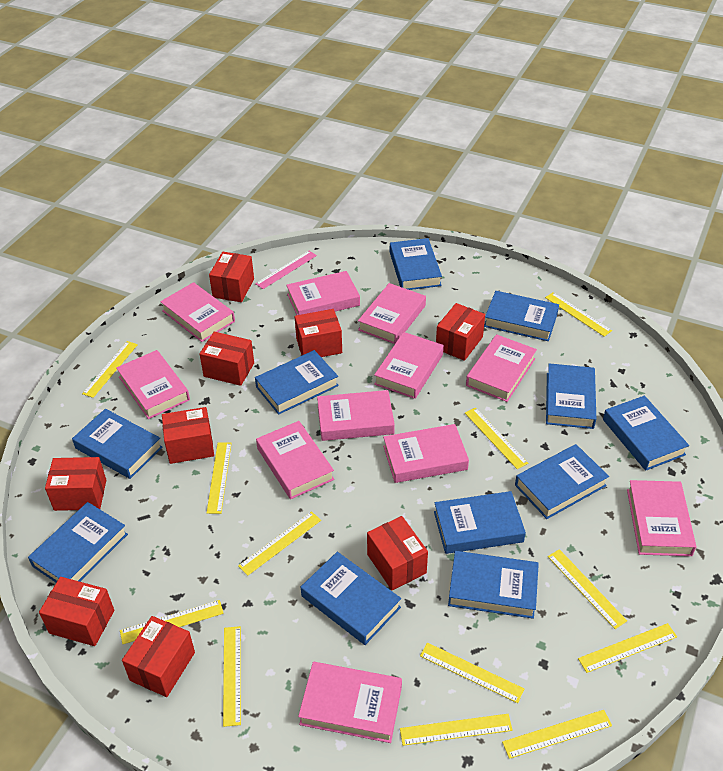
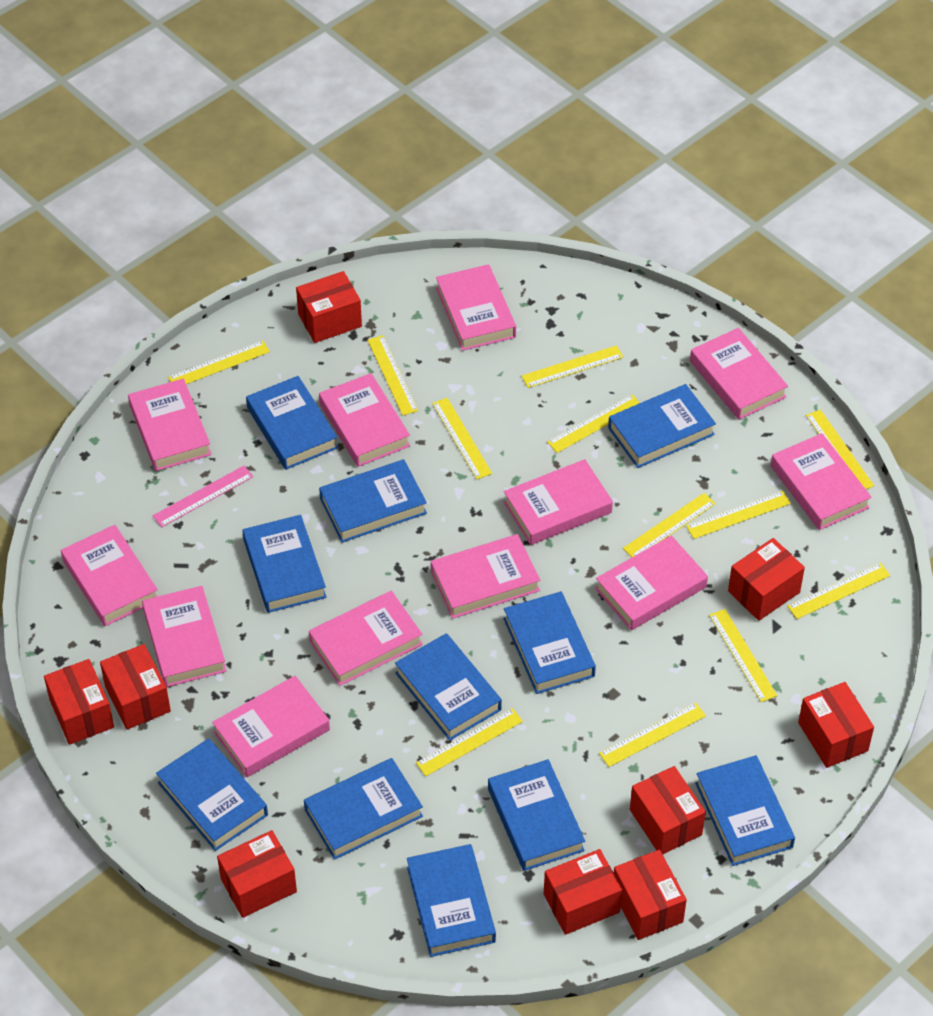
pink book: 11 -> 12

